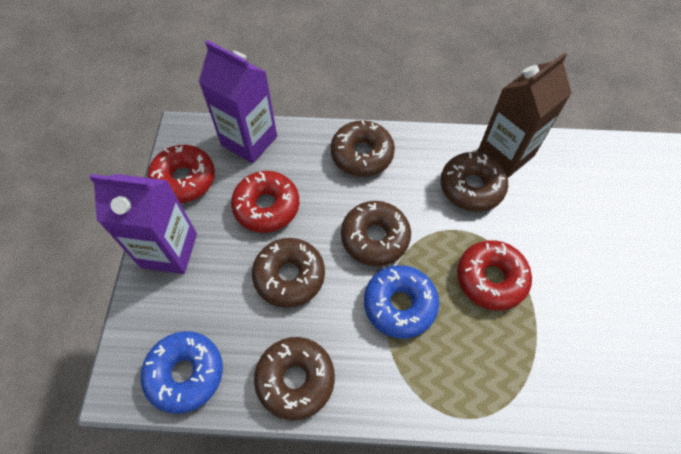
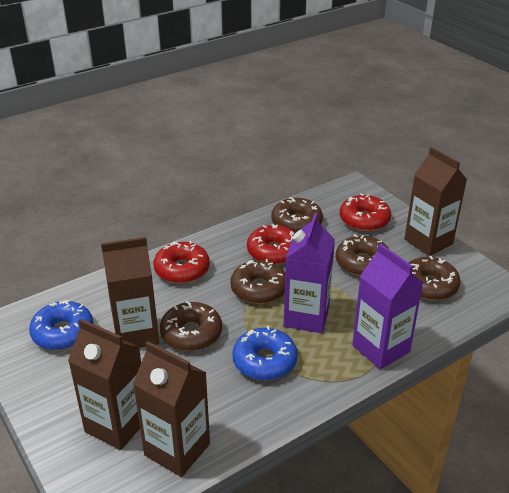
brown carton: 1 -> 4

